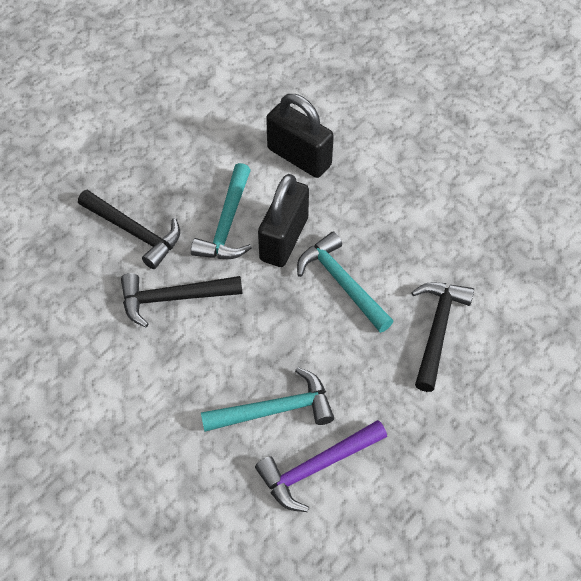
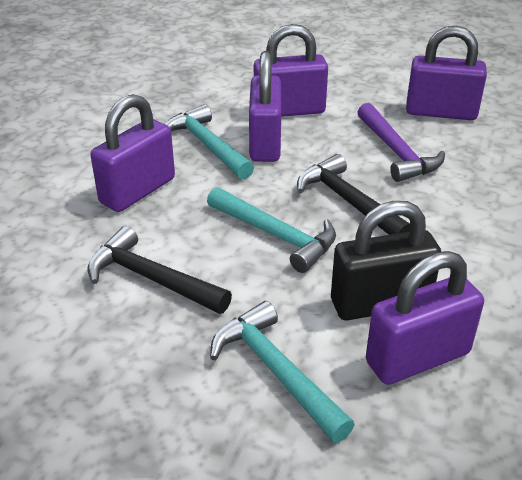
black hammer: 3 -> 2
black padlock: 2 -> 1
purple padlock: 0 -> 5

